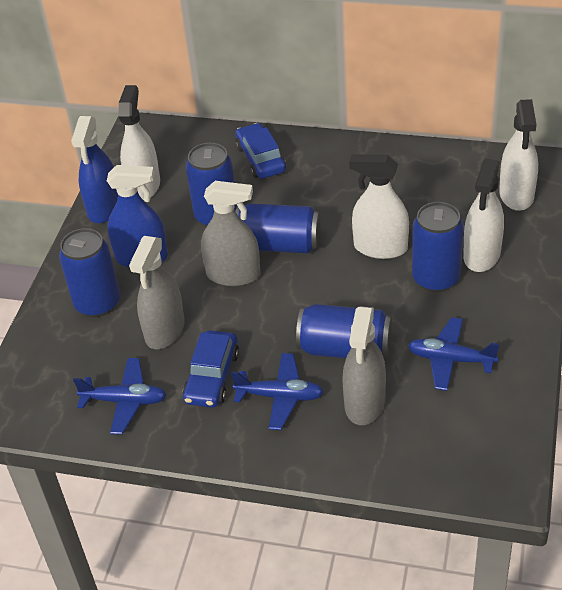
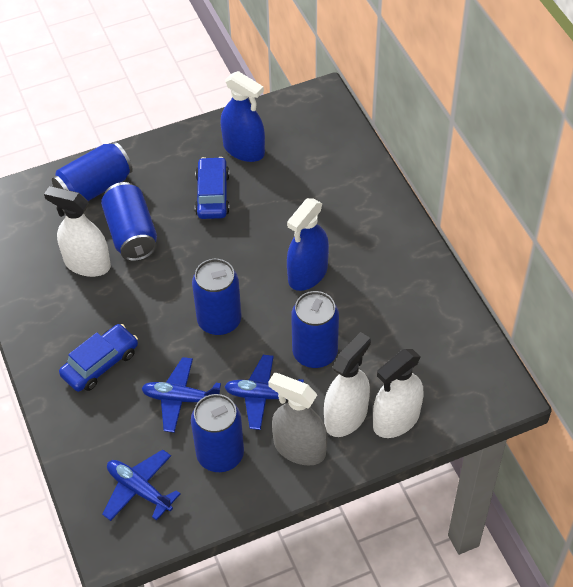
grey spray bottle: 3 -> 1
white spray bottle: 4 -> 3

